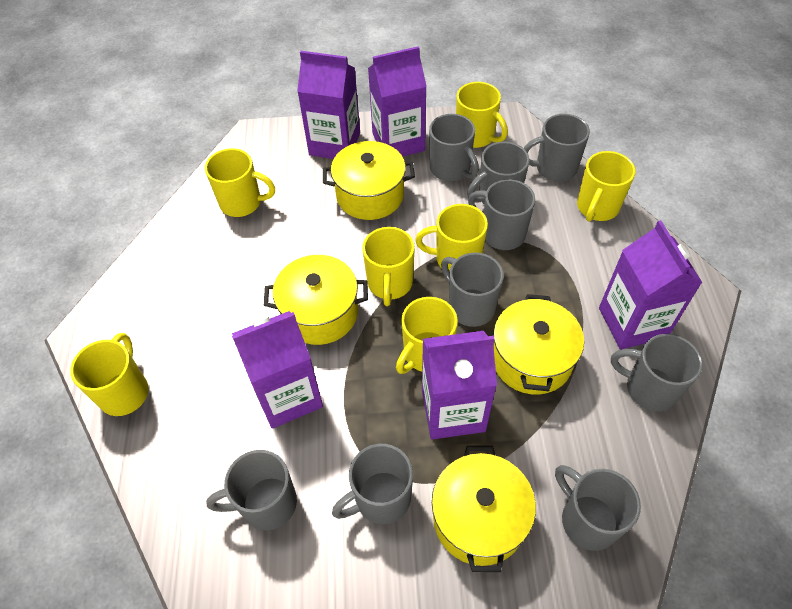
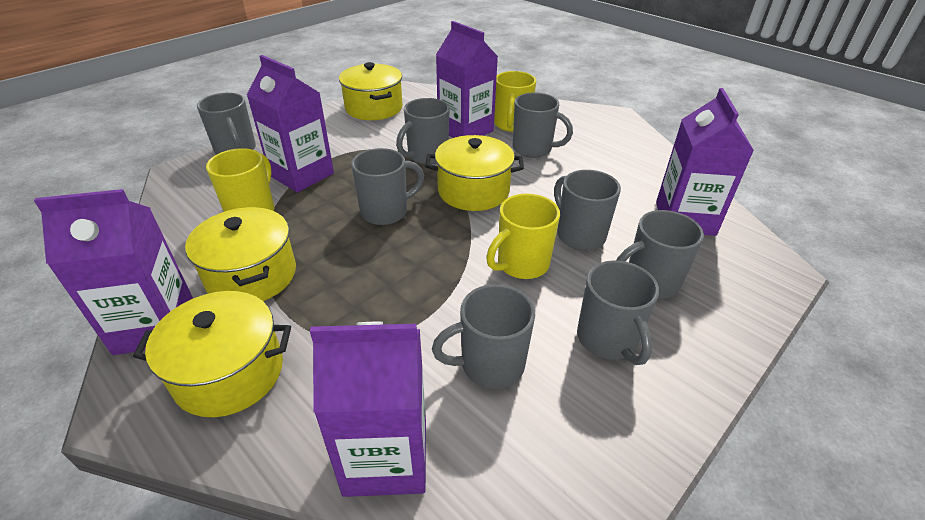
grey mug: 9 -> 8
yellow mug: 7 -> 3

